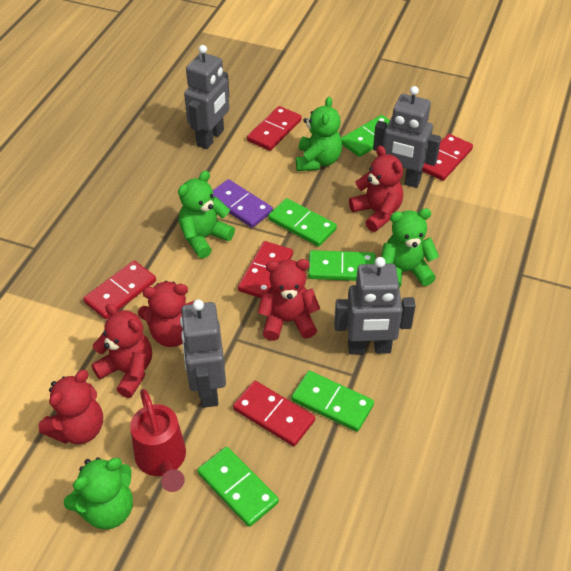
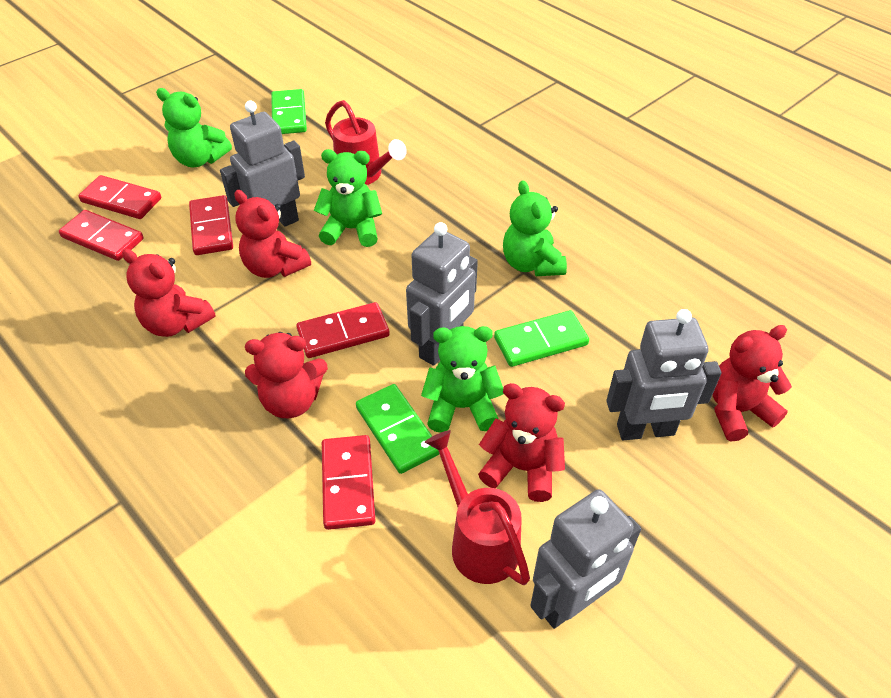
green domino: 5 -> 3
purple domino: 1 -> 0
red watering can: 1 -> 2

